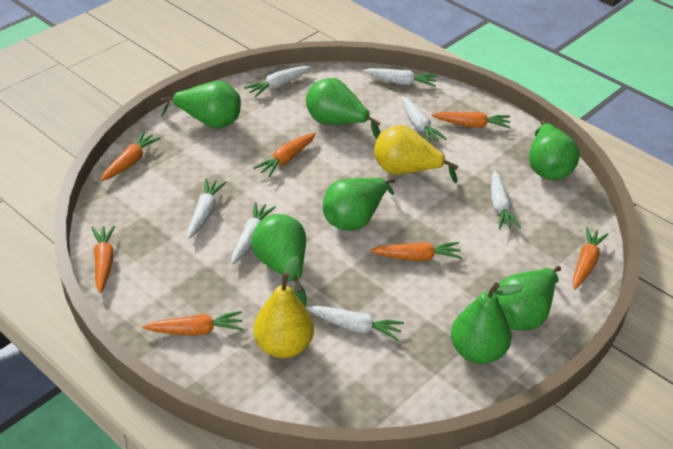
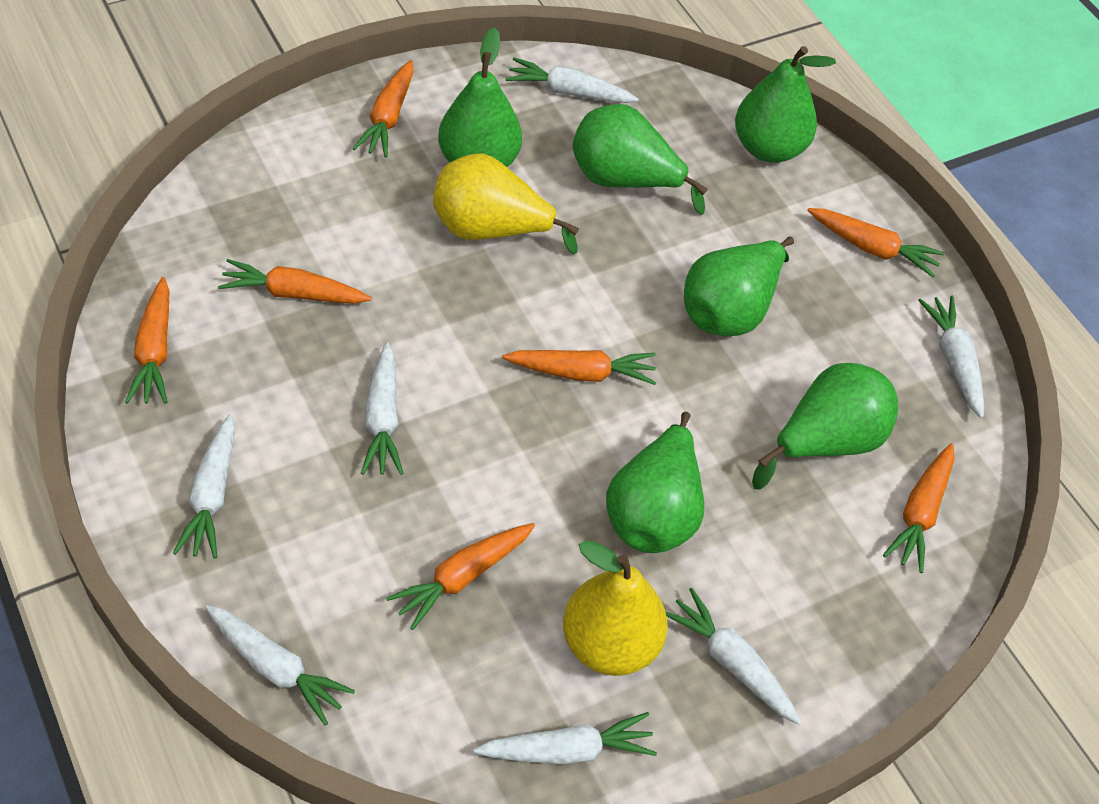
green pear: 7 -> 6

